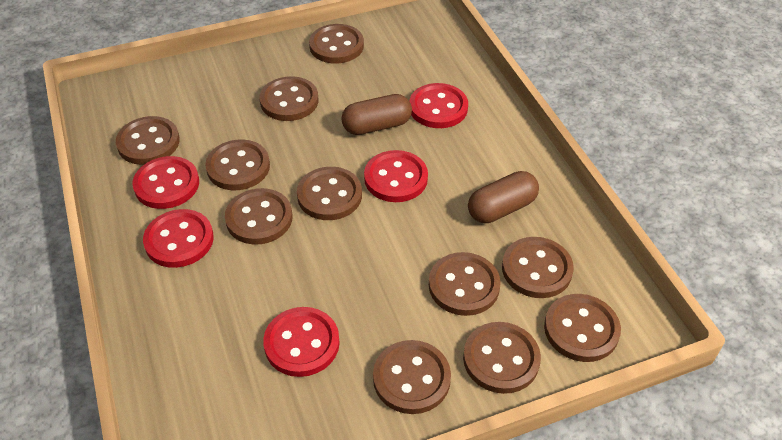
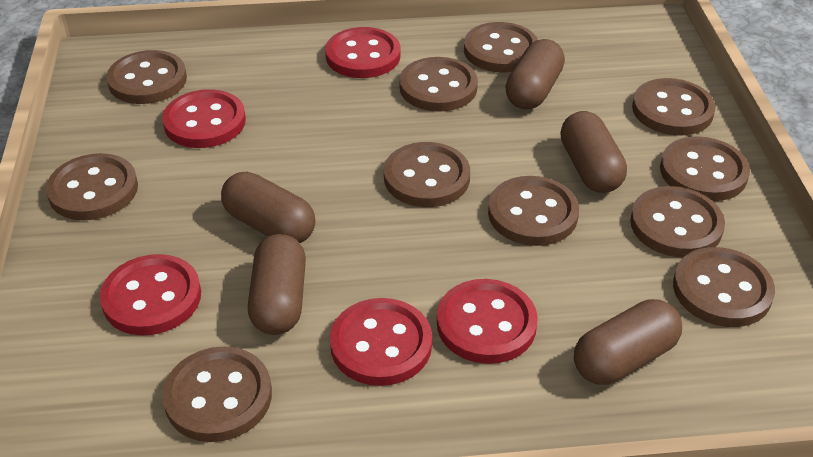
brown capsule: 2 -> 5

